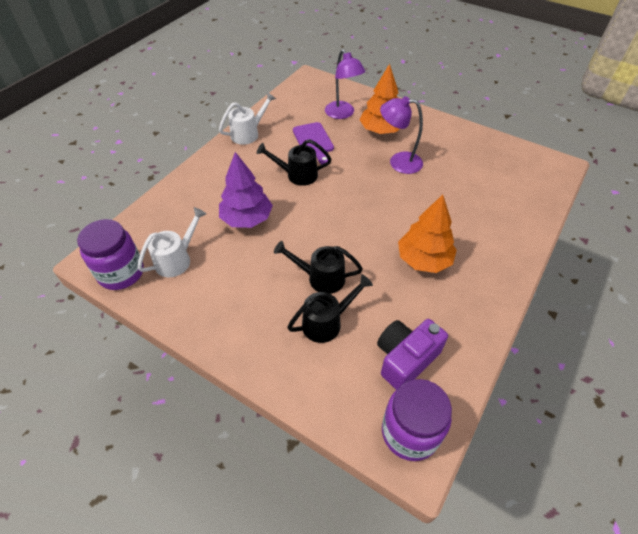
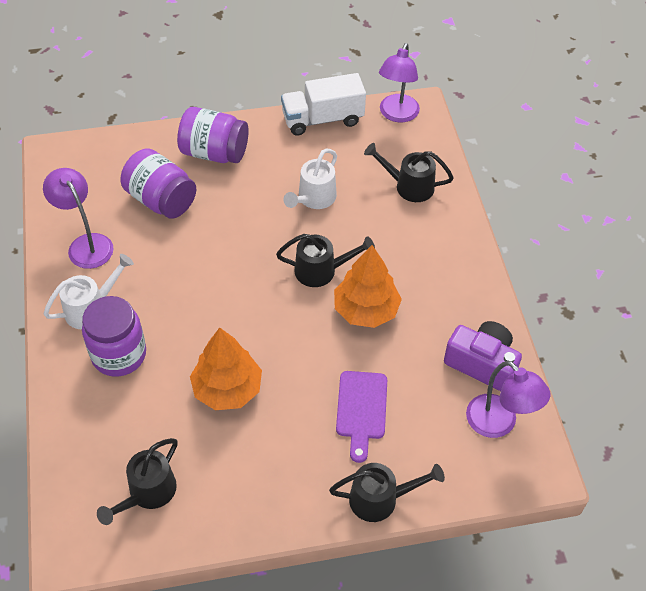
black watering can: 3 -> 4
purple jar: 2 -> 3
purple lamp: 2 -> 3
purple tree: 1 -> 0
white truck: 0 -> 1

